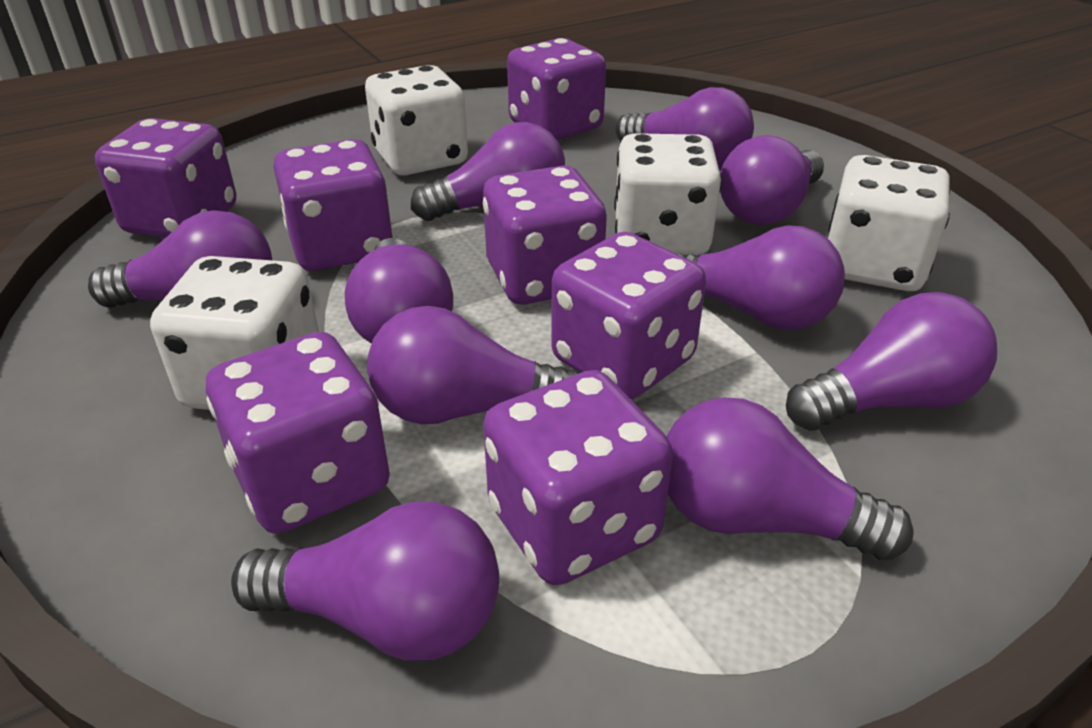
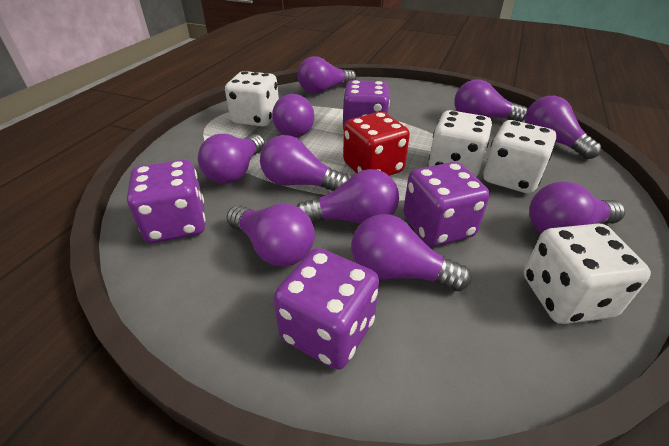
purple dice: 7 -> 4
red dice: 0 -> 1

